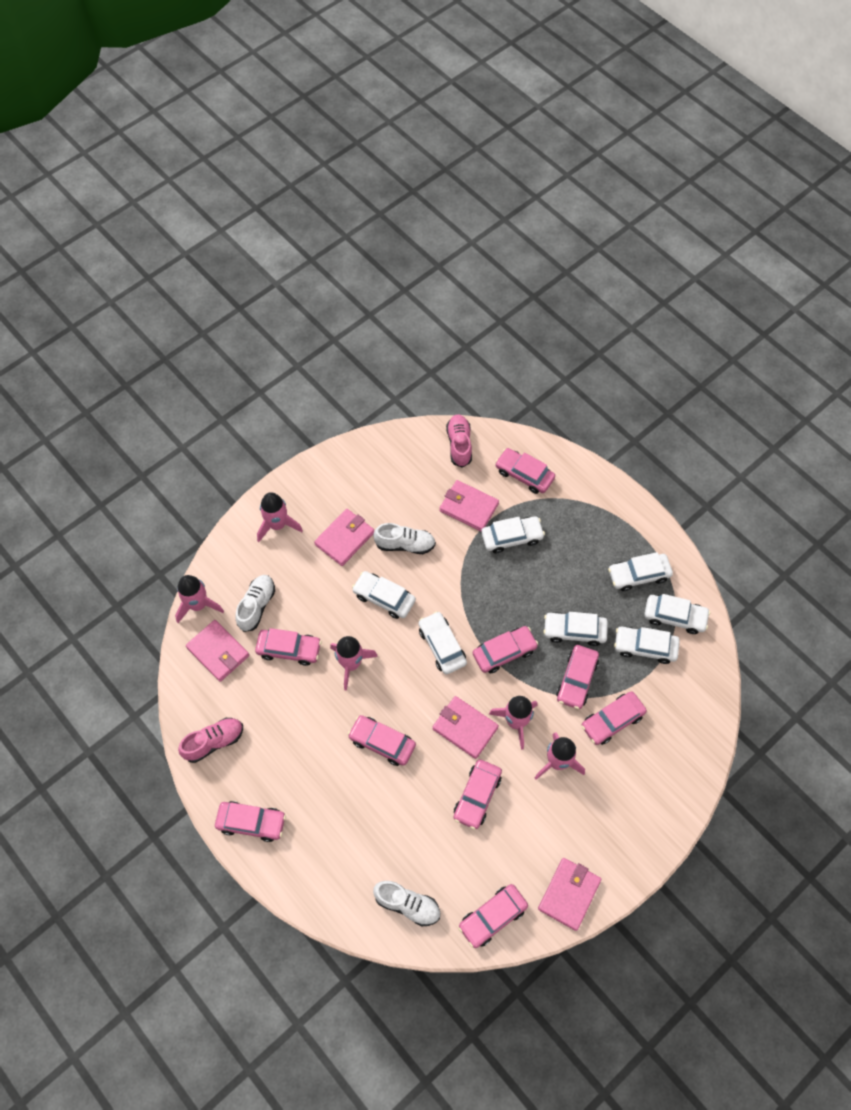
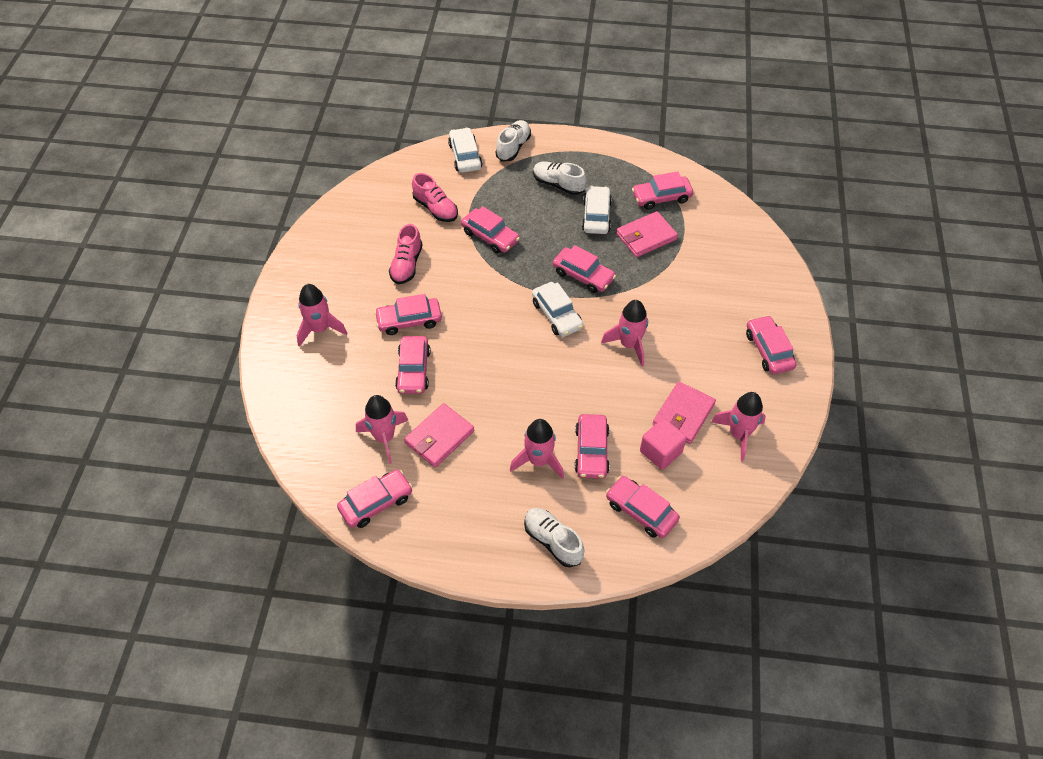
pink cube: 0 -> 1
pink wallet: 5 -> 3
white car: 7 -> 3

